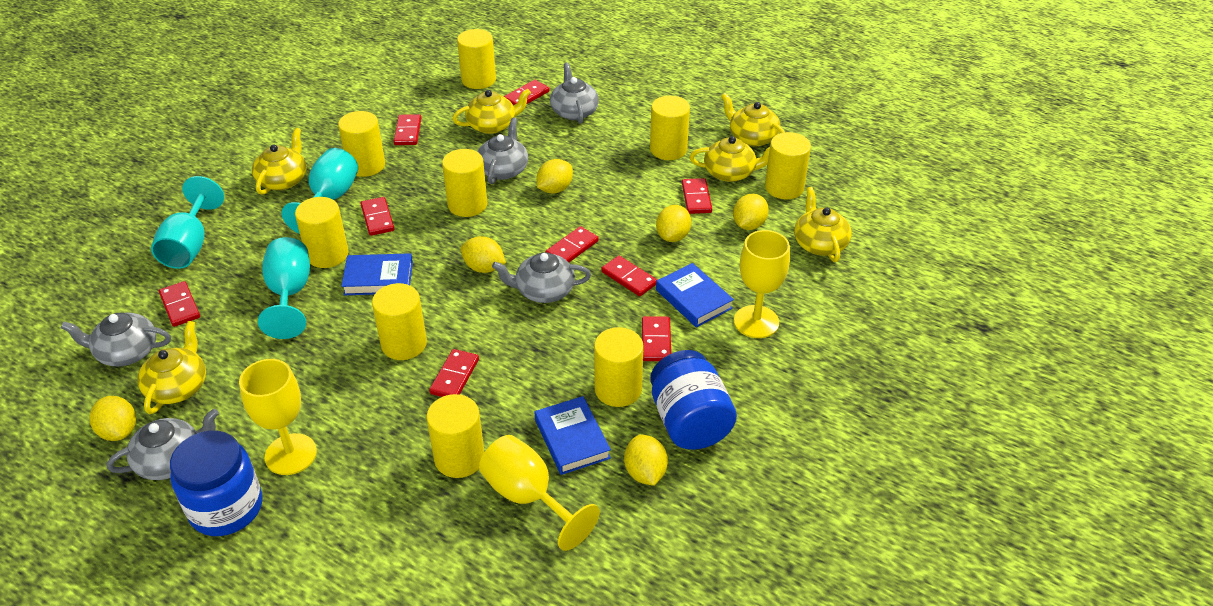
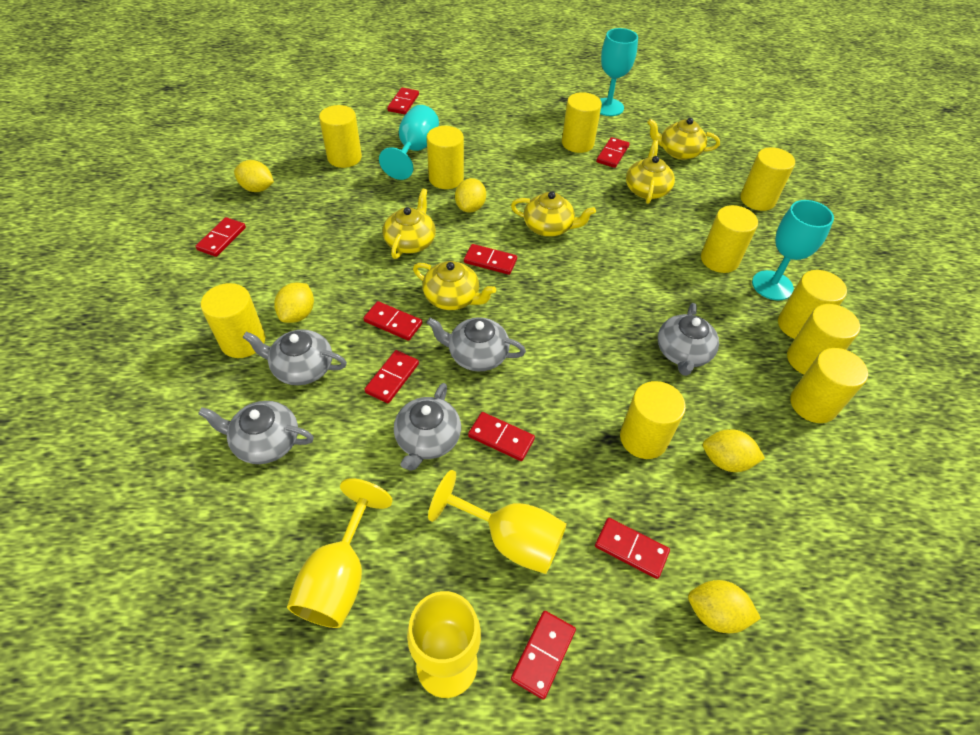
blue book: 3 -> 0
blue jar: 2 -> 0
yellow cylinder: 9 -> 10
yellow lemon: 6 -> 5
yellow teapot: 6 -> 5

